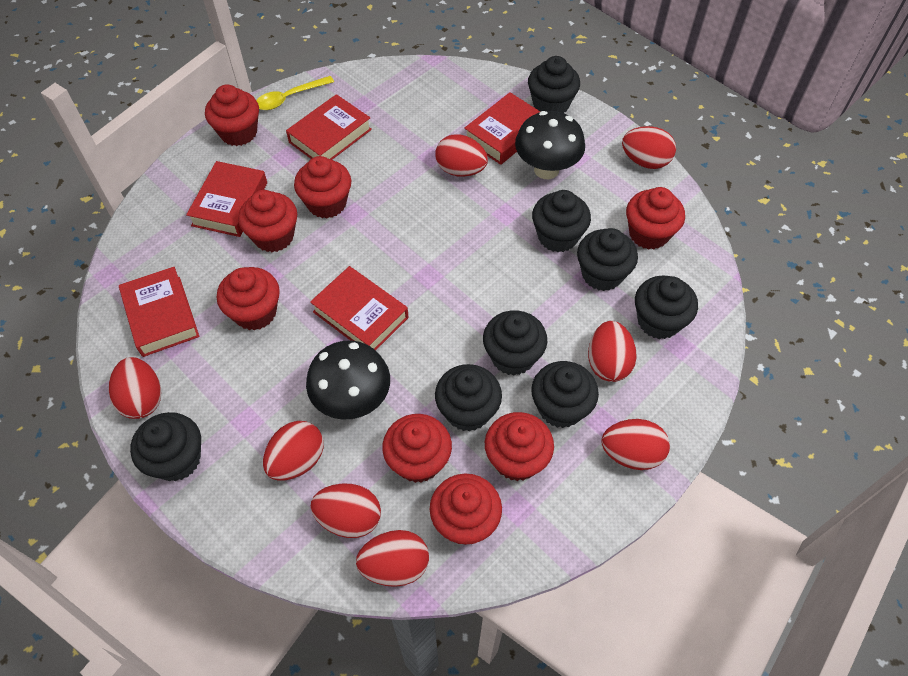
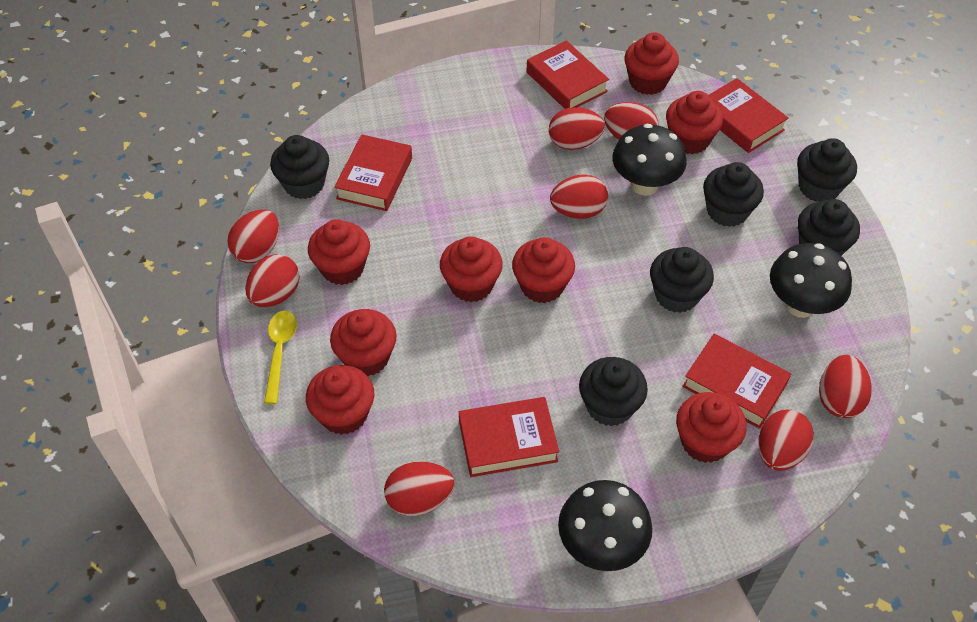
black cupcake: 8 -> 6
black mushroom: 2 -> 3

